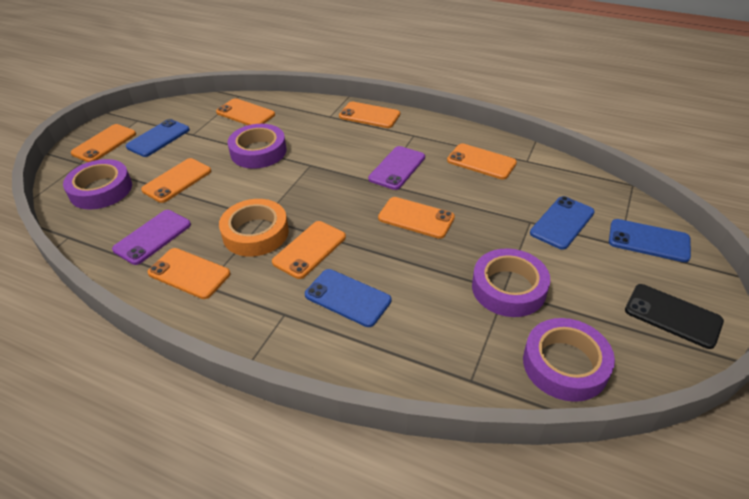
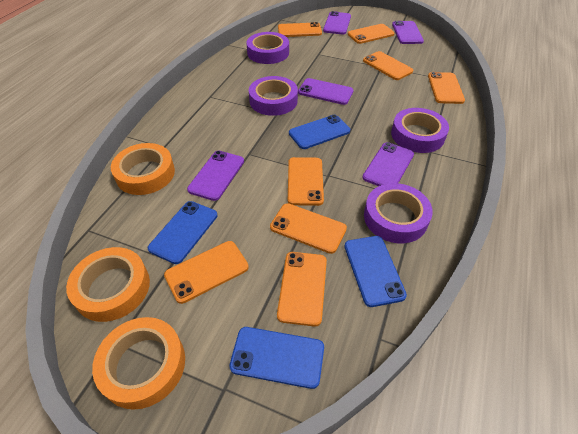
black phone: 1 -> 0
orange tape: 1 -> 3
purple phone: 2 -> 5

